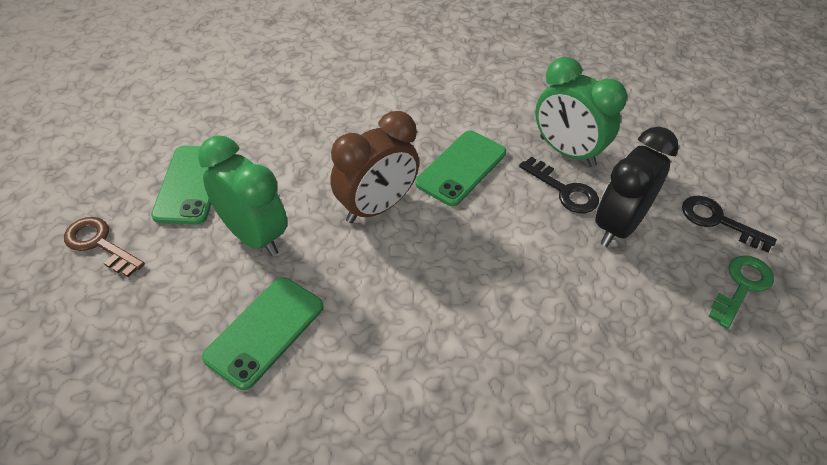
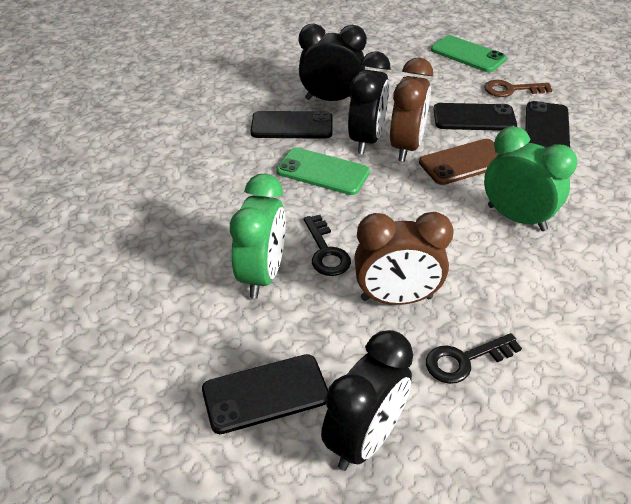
black clock: 1 -> 3
black phone: 0 -> 4
brown clock: 1 -> 2
brown phone: 0 -> 1
green key: 1 -> 0
green phone: 3 -> 2

